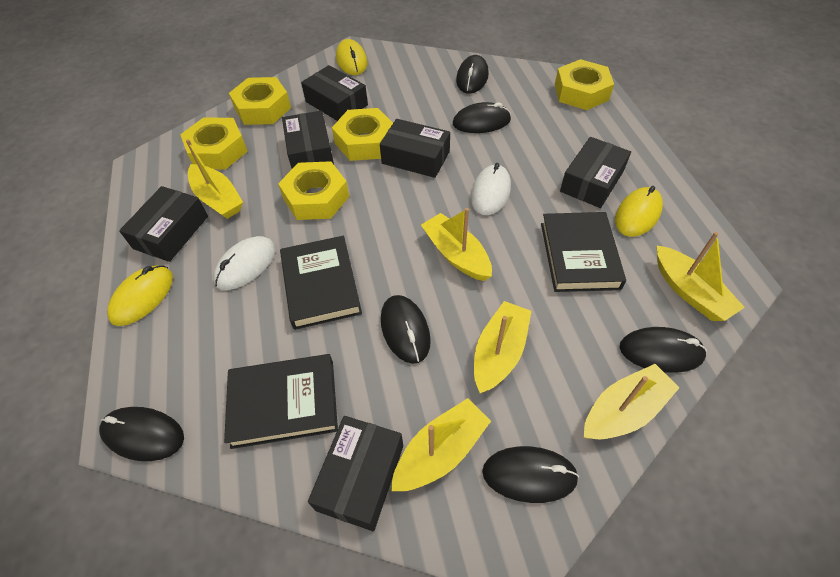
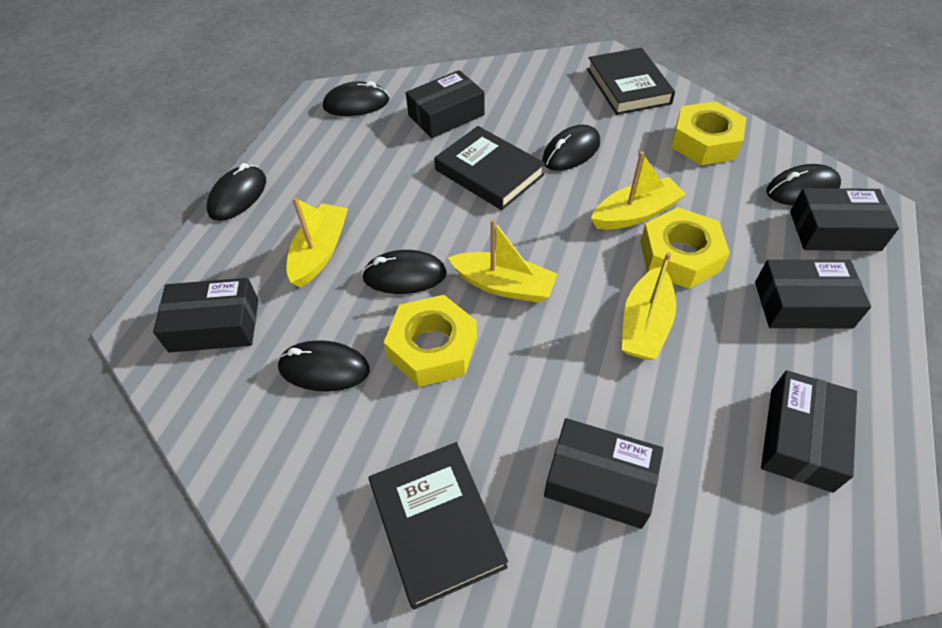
white mouse: 2 -> 0
yellow boat: 6 -> 4
yellow mouse: 3 -> 0
yellow nut: 5 -> 3

